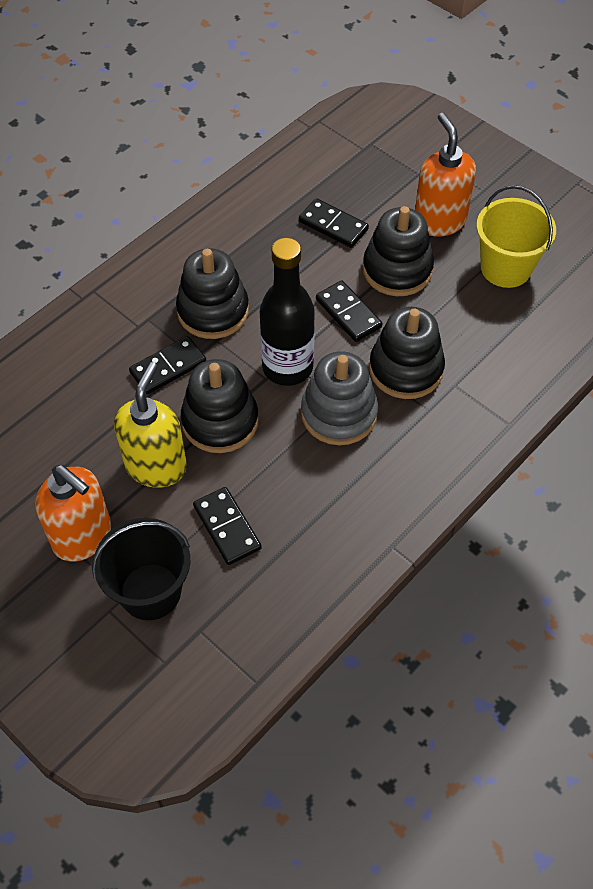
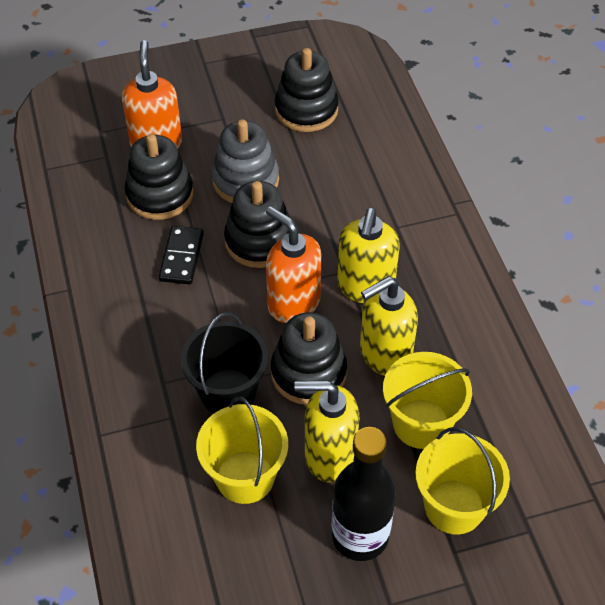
black domino: 4 -> 1
yellow bucket: 1 -> 3
yellow soap dispenser: 1 -> 3

